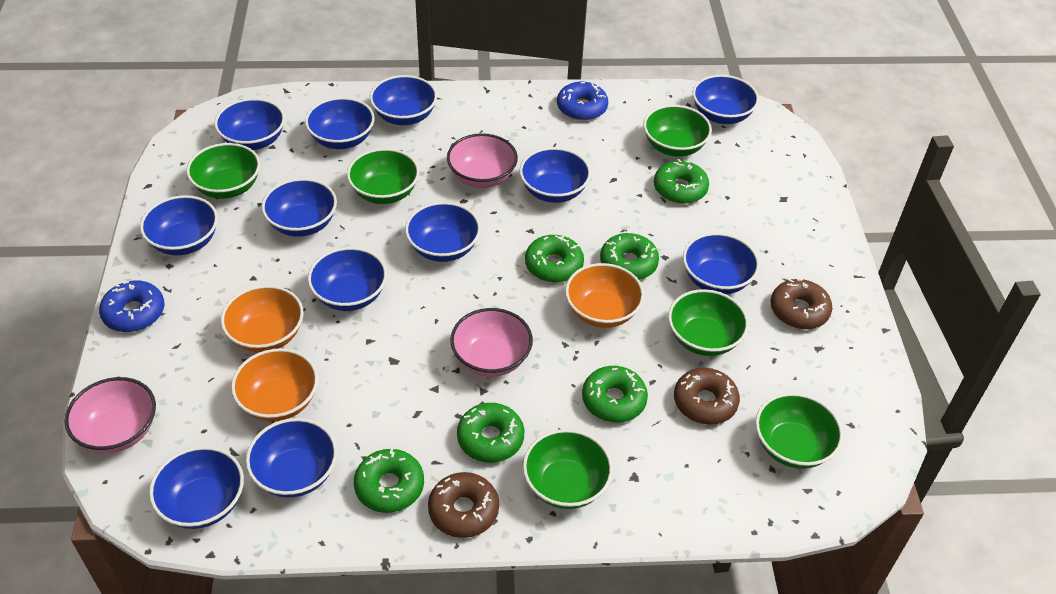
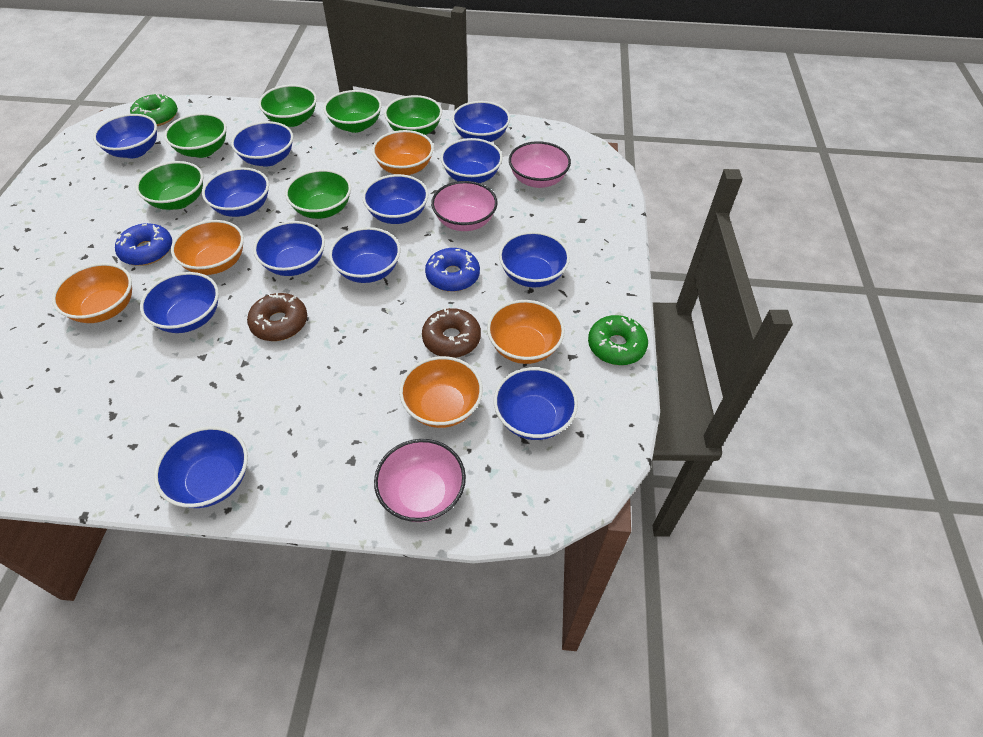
brown donut: 3 -> 2
green donut: 6 -> 2
orange bowl: 3 -> 5

